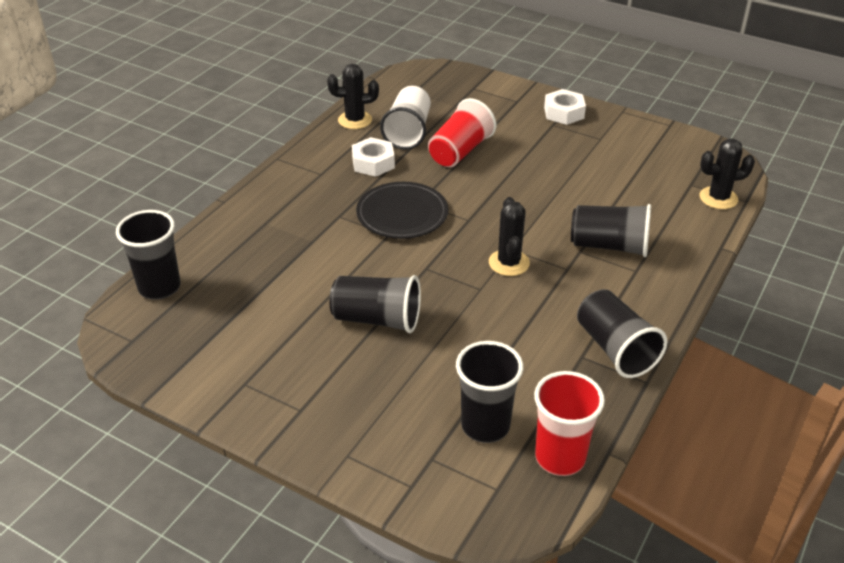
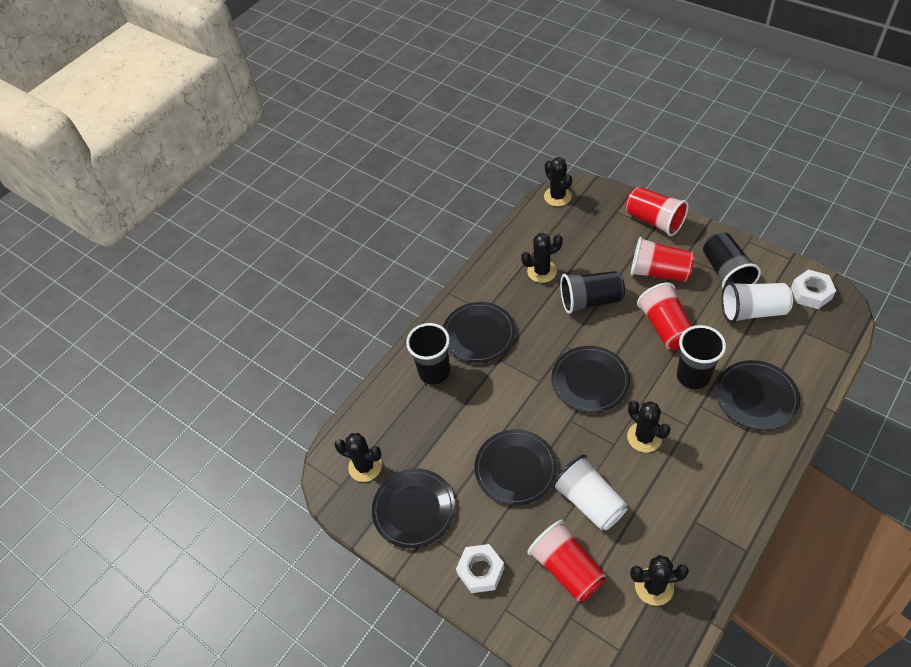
black cactus: 3 -> 5
black cup: 5 -> 4
black plate: 1 -> 5
red cup: 2 -> 4
white cup: 1 -> 2

